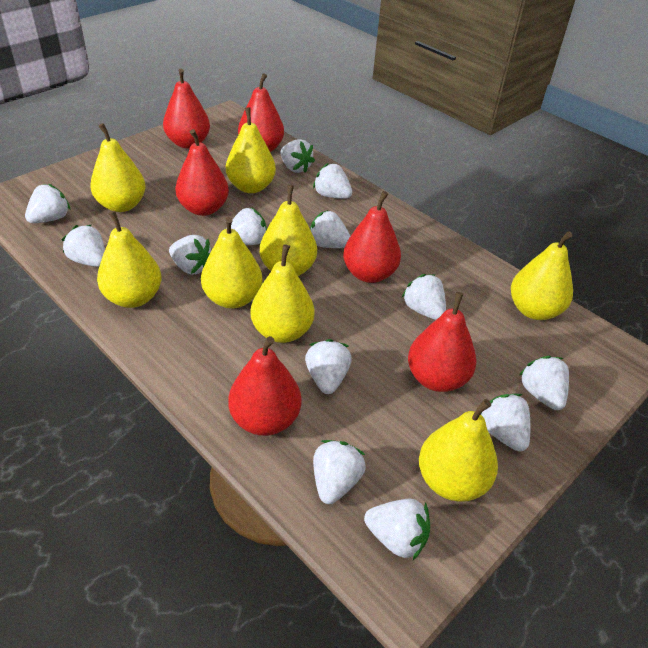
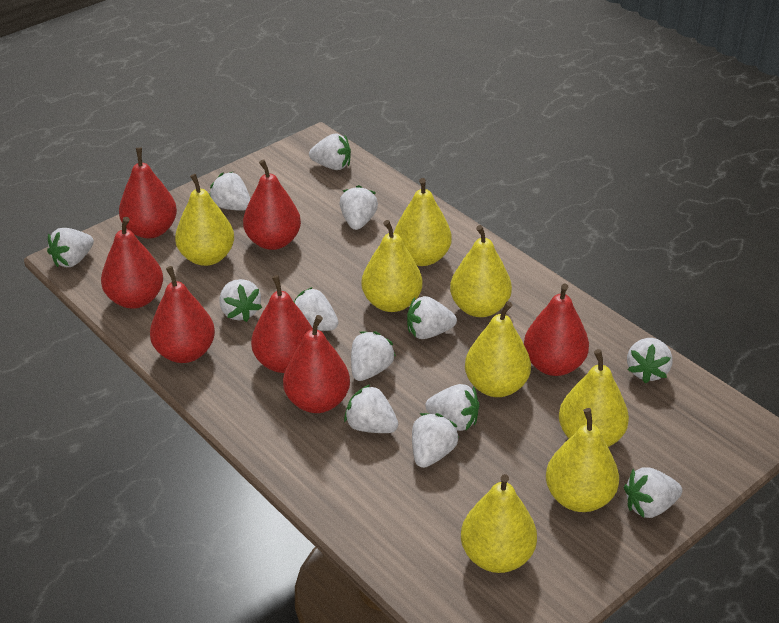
red pear: 6 -> 7

